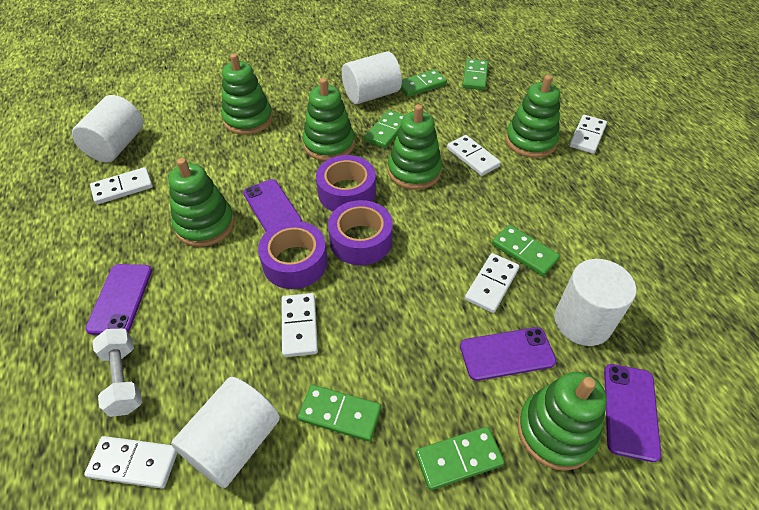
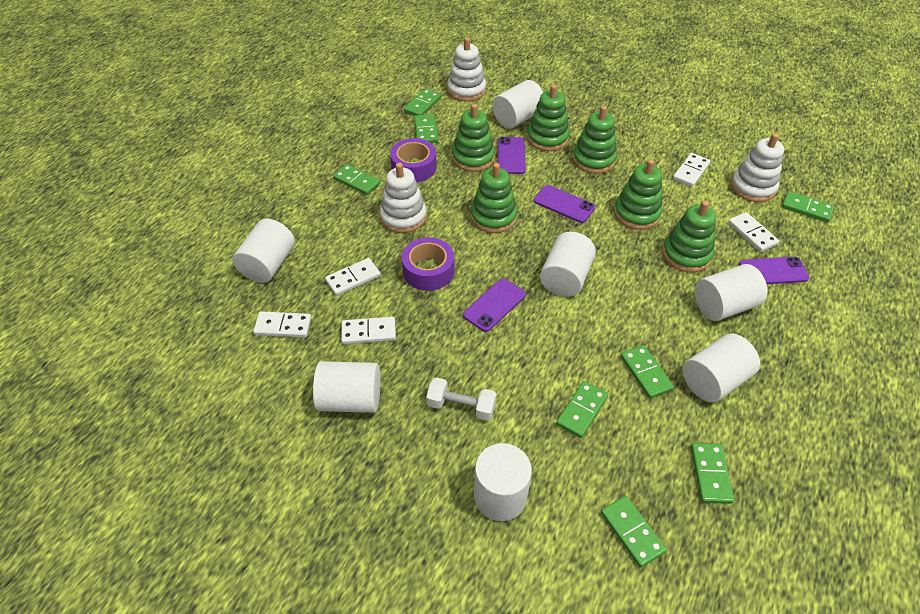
green domino: 6 -> 8
purple tape: 3 -> 2
white cylinder: 4 -> 7
white domino: 6 -> 5
white stacking toy: 0 -> 3

